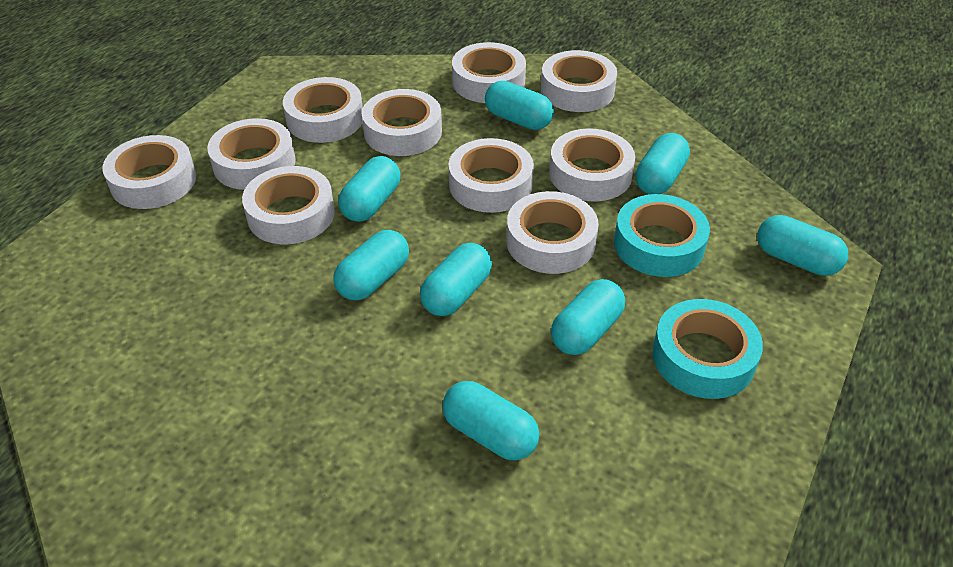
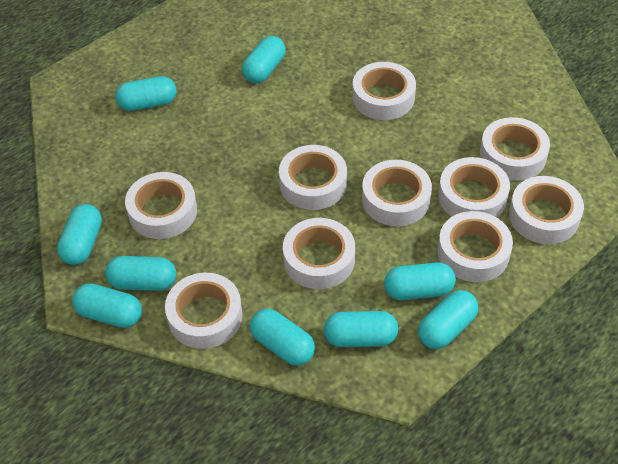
turquoise capsule: 8 -> 9
turquoise tape: 2 -> 0

